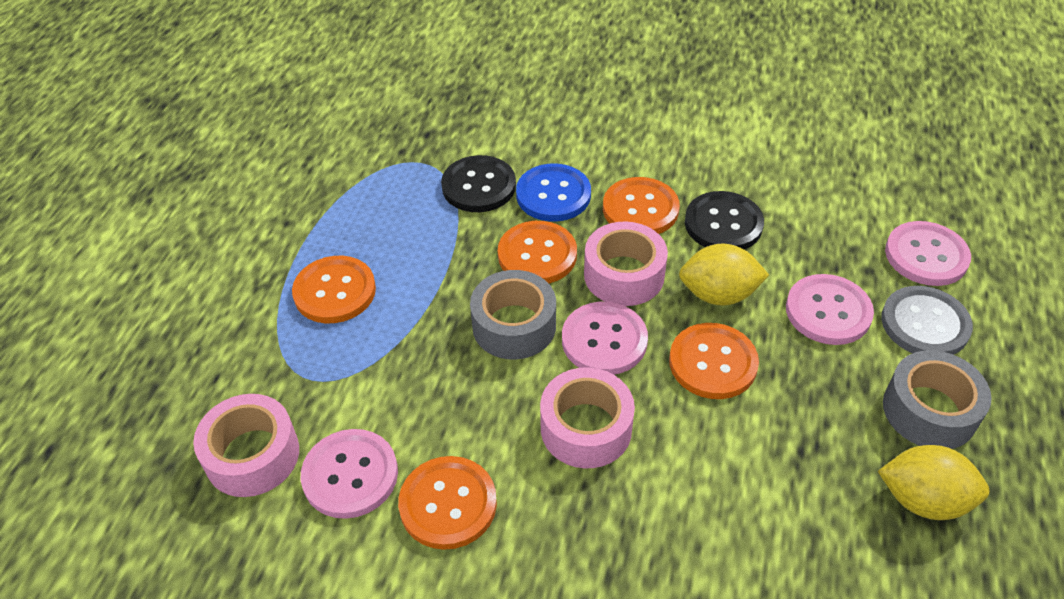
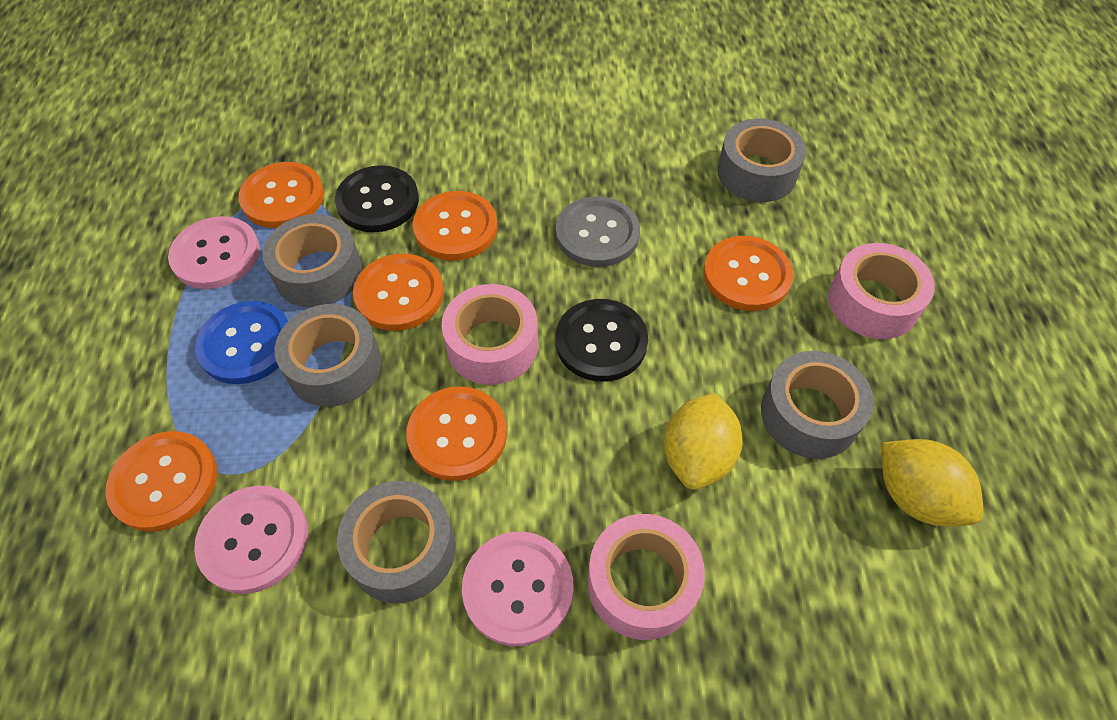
grey tape: 2 -> 5
orange button: 5 -> 6
pink button: 4 -> 3

